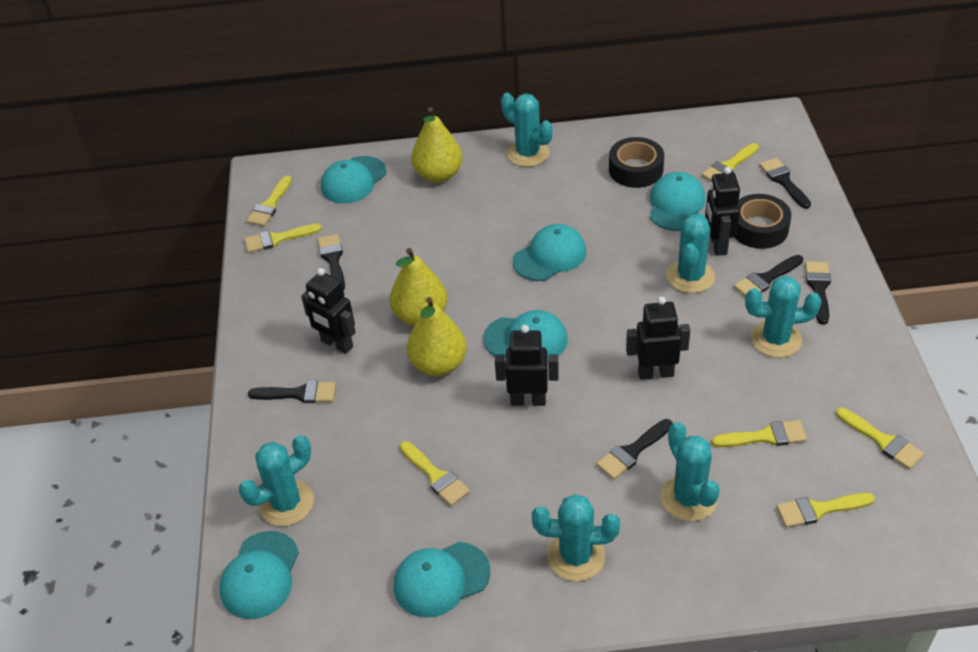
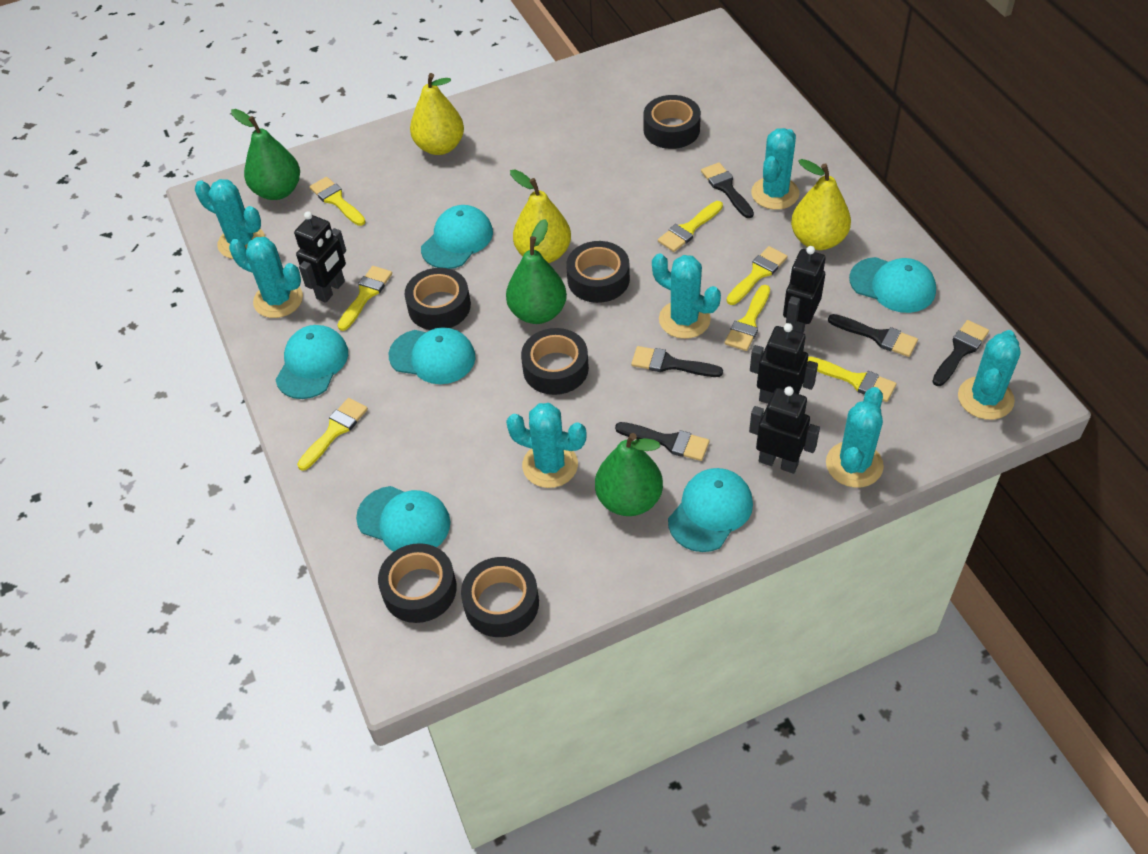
black brush: 6 -> 5
black tape: 2 -> 6
green pear: 0 -> 3
turquoise cactus: 6 -> 7

